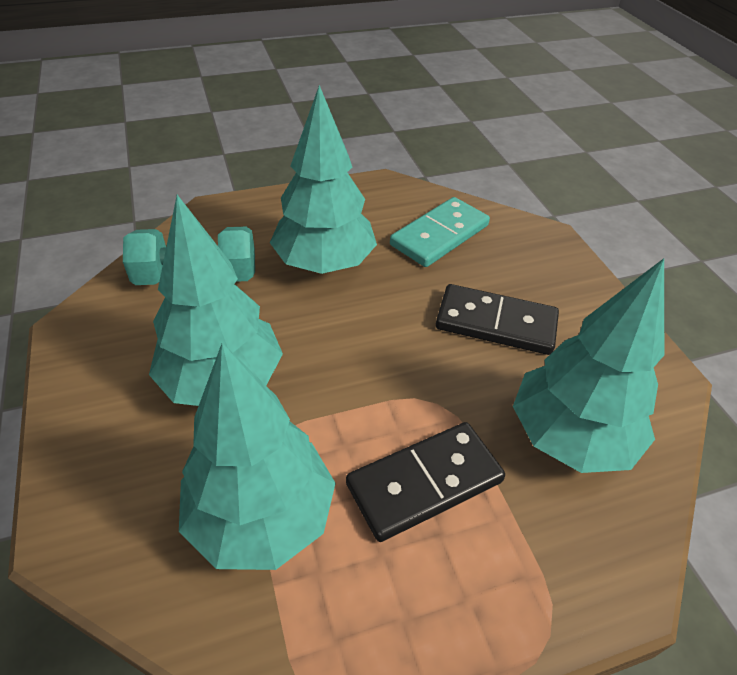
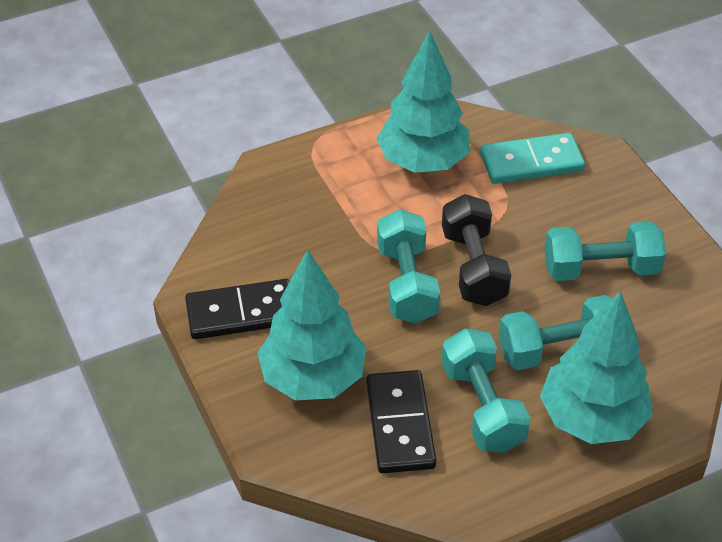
black dumbbell: 0 -> 1
turquoise dumbbell: 1 -> 4
turquoise tree: 4 -> 3

